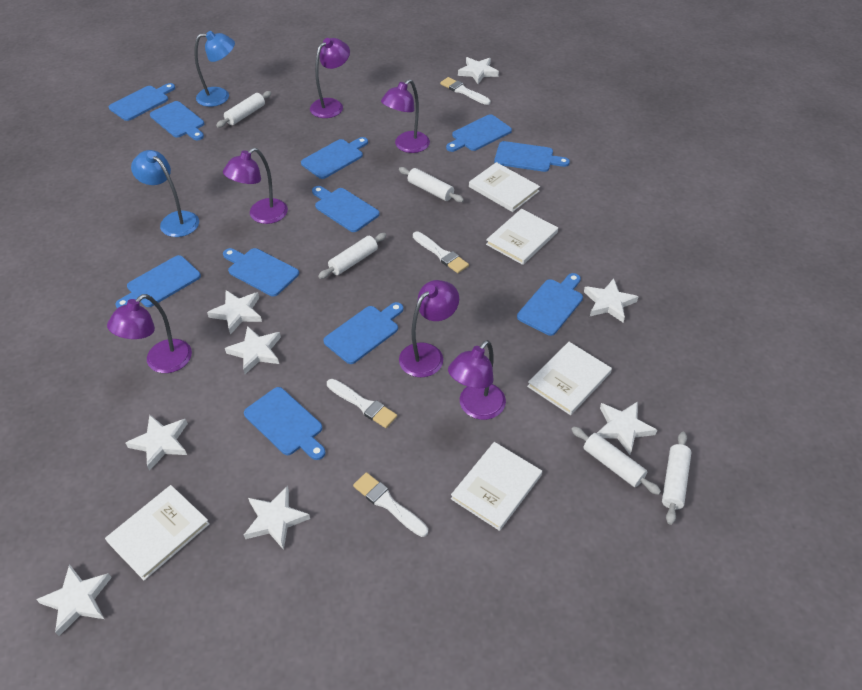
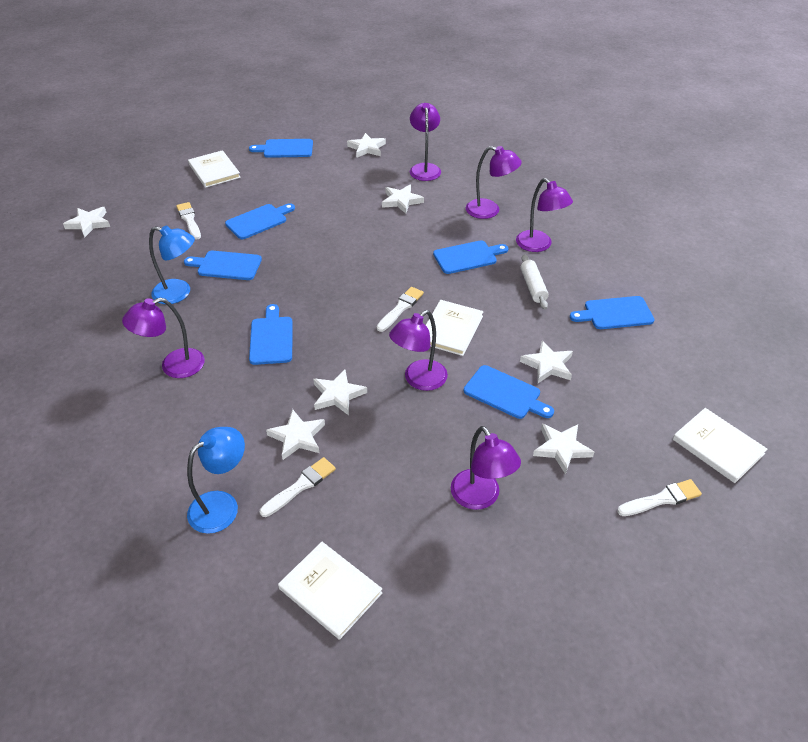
blue cutting board: 11 -> 7
white book: 5 -> 4
white rolling pin: 5 -> 1
white star: 8 -> 7

